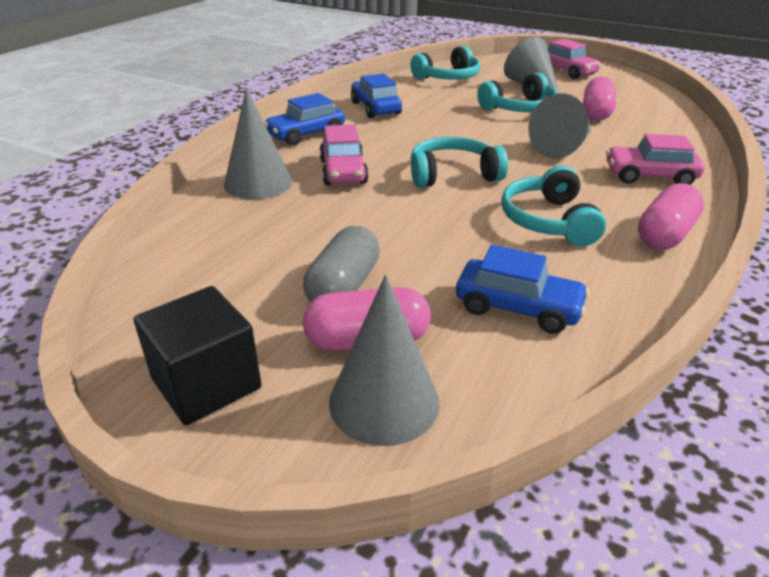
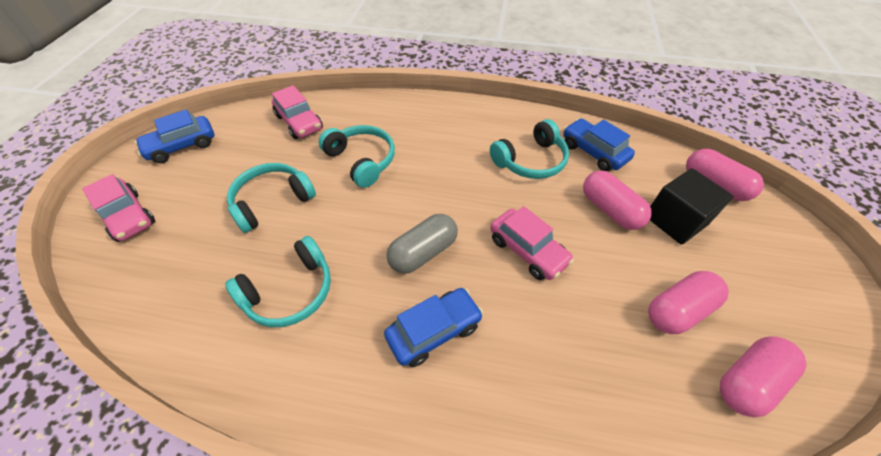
grey cone: 4 -> 0
pink capsule: 3 -> 4

